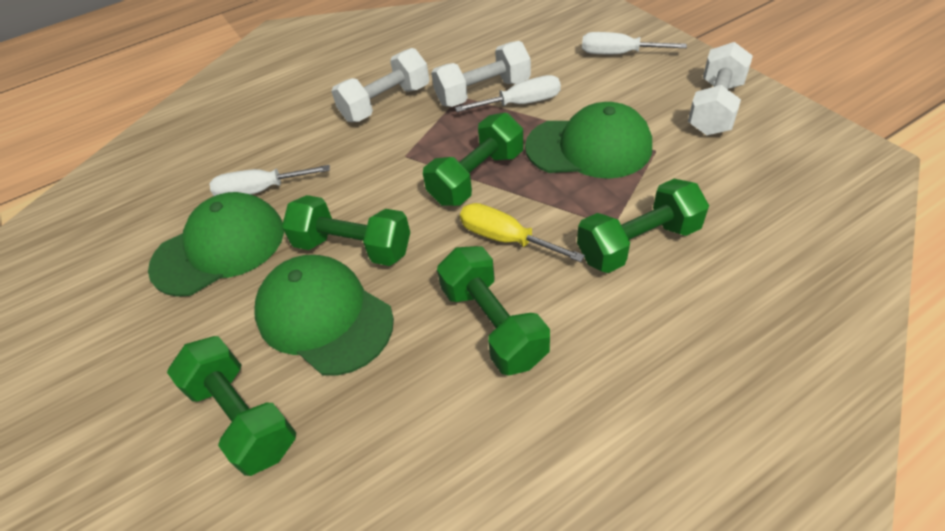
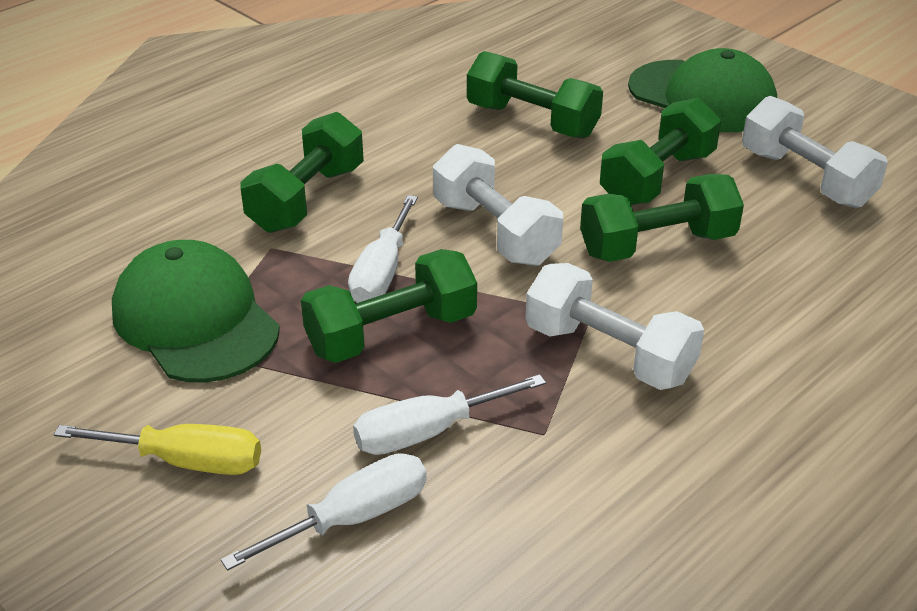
green cap: 3 -> 2

